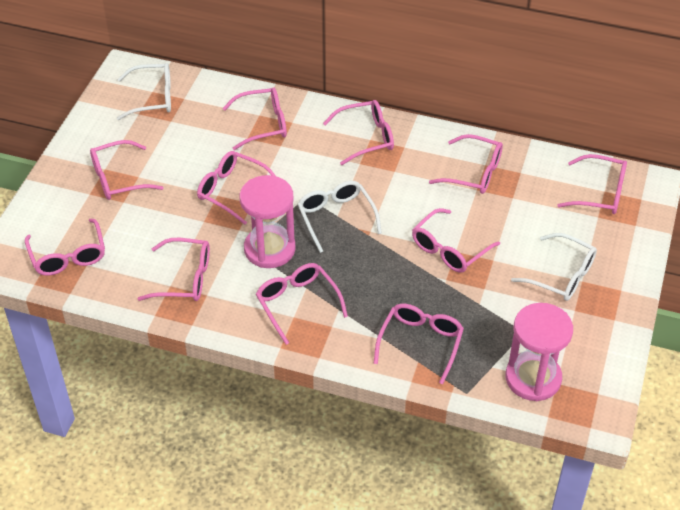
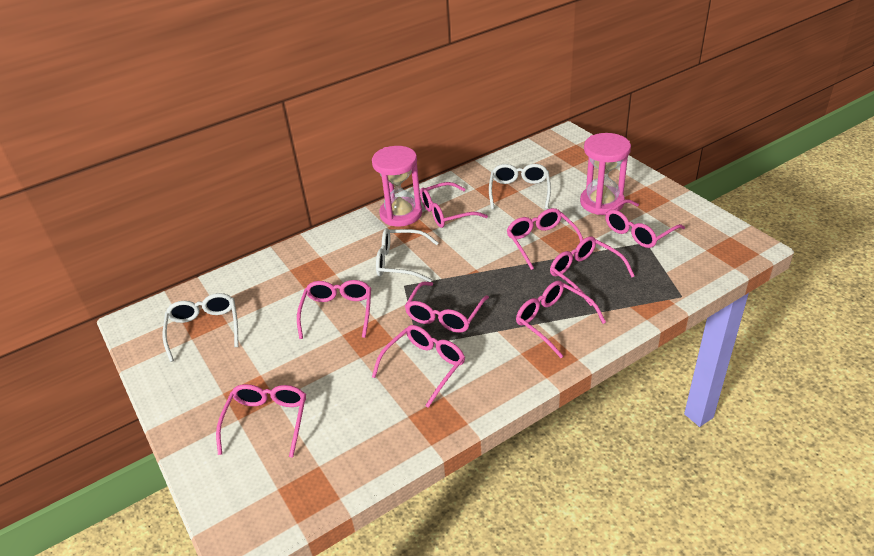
pink glasses: 11 -> 9

